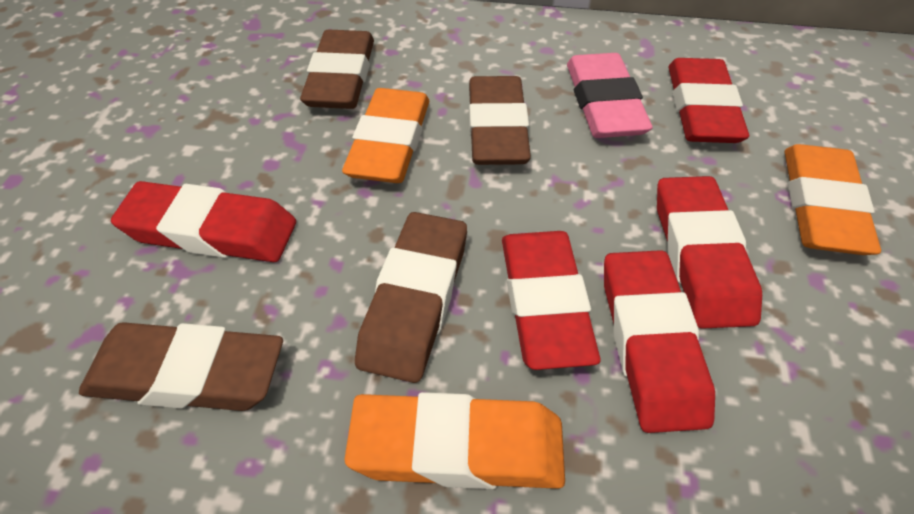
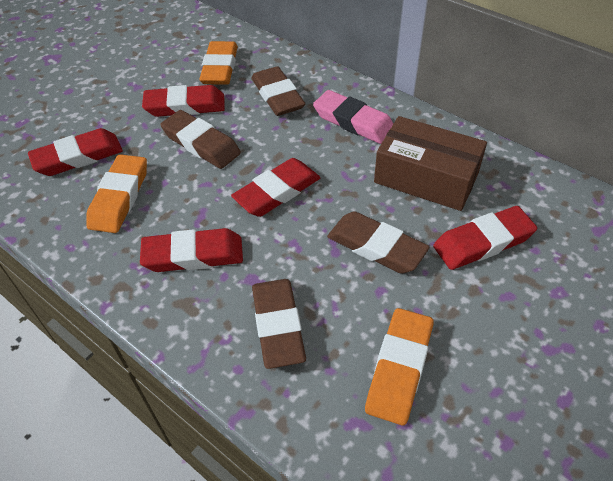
brown box: 0 -> 1

